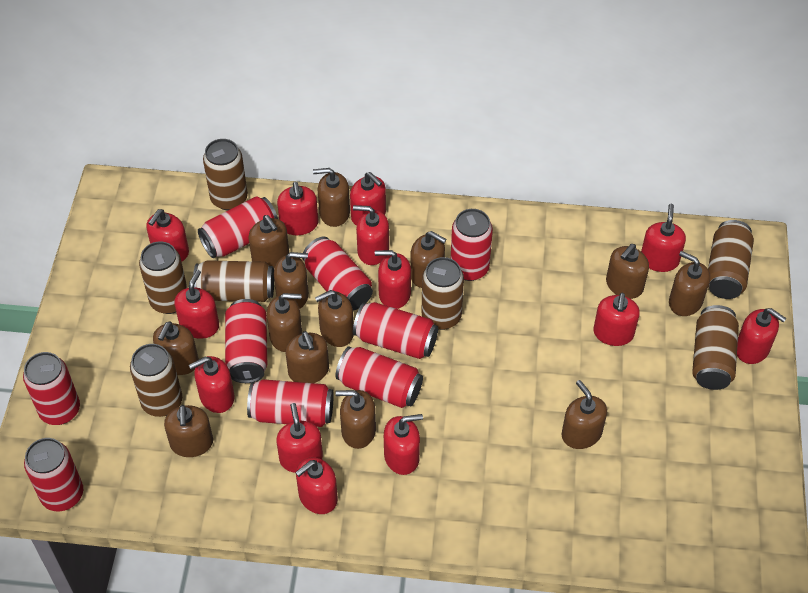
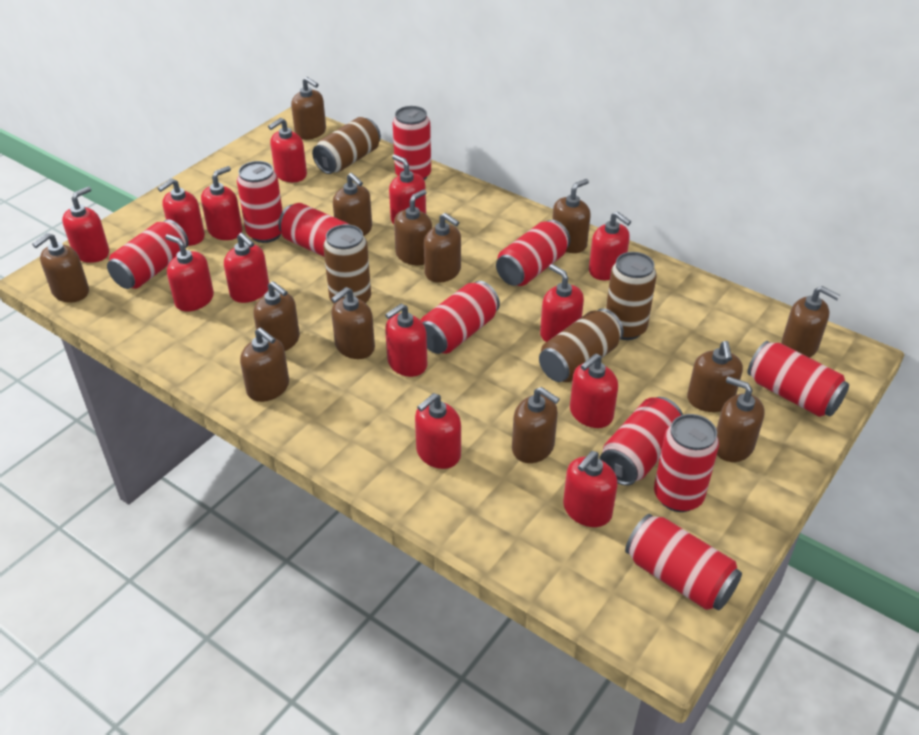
brown can: 7 -> 4
red can: 9 -> 10

